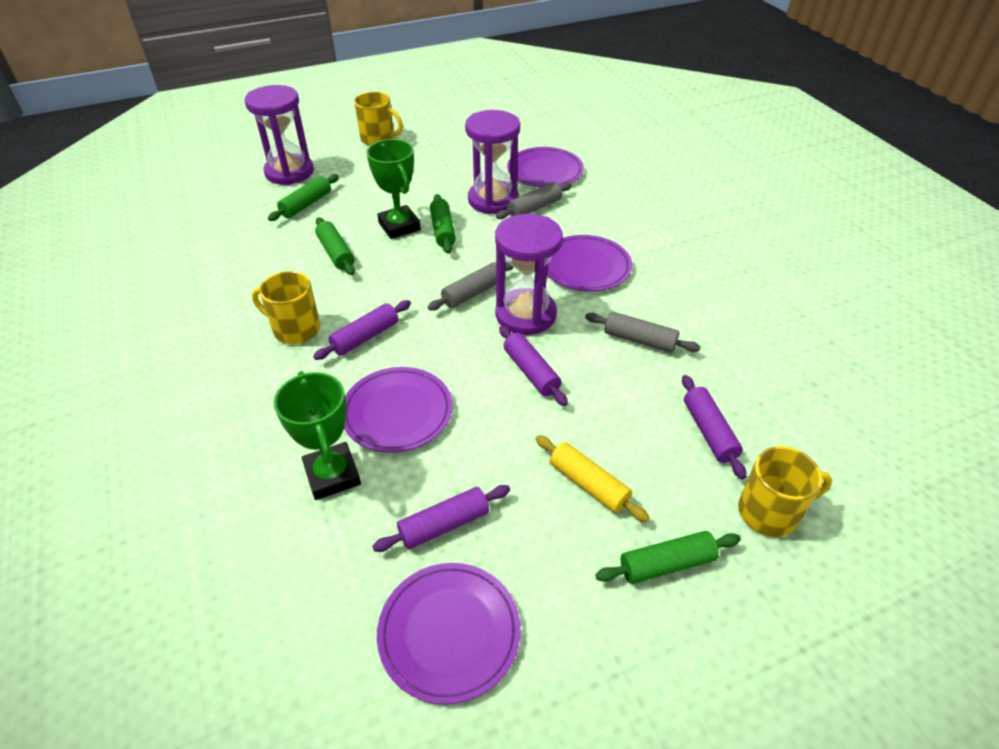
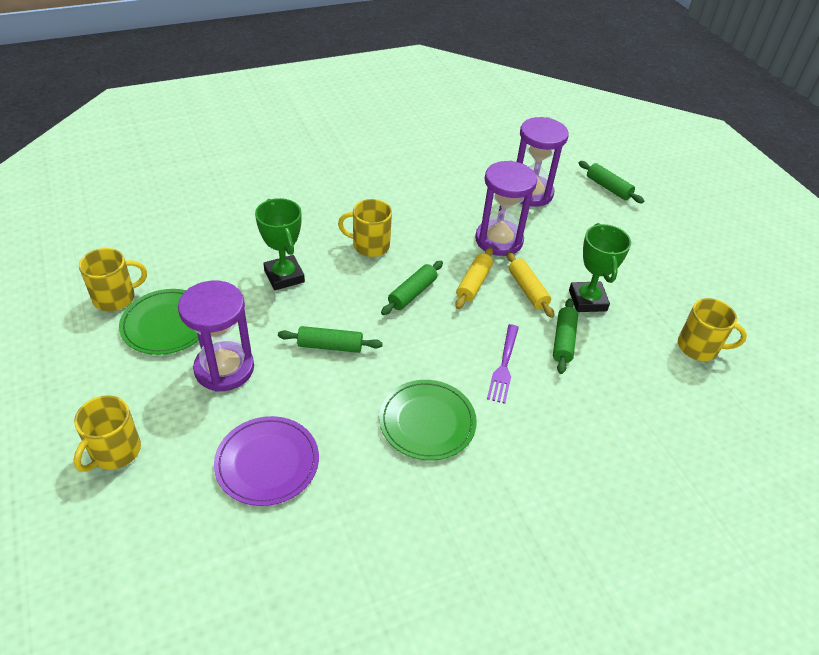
green plate: 0 -> 2
grey rolling pin: 3 -> 0
purple fork: 0 -> 1
purple plate: 4 -> 1
purple rolling pin: 4 -> 0
yellow mug: 3 -> 4
yellow rolling pin: 1 -> 2

